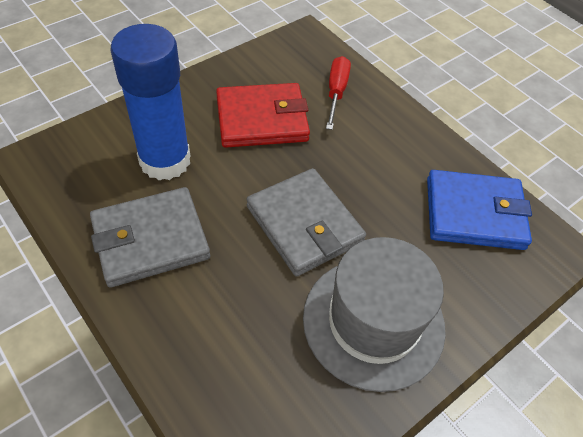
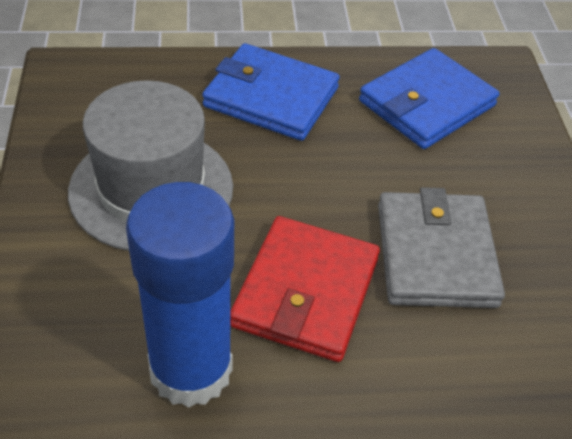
blue wallet: 1 -> 2
grey wallet: 2 -> 1
red screwdriver: 1 -> 0

